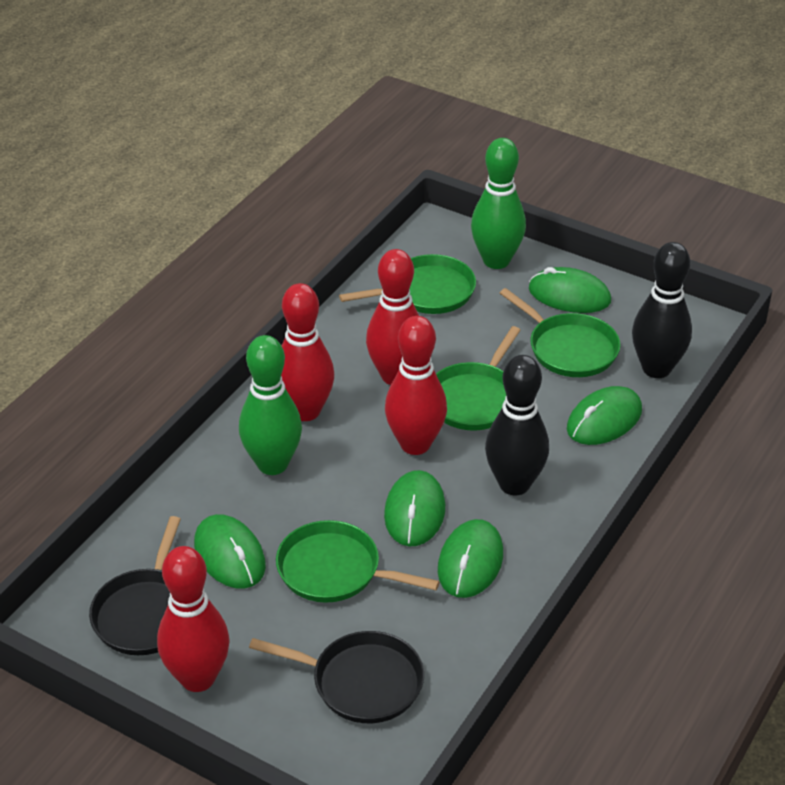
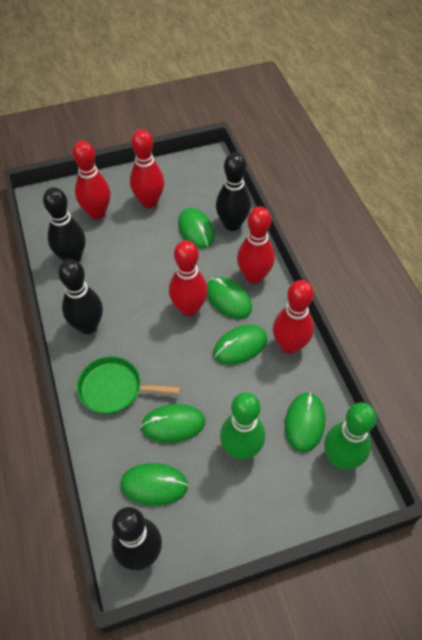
black bowling pin: 2 -> 4
black pan: 2 -> 0
green mouse: 5 -> 6
green pan: 4 -> 1
red bowling pin: 4 -> 5

